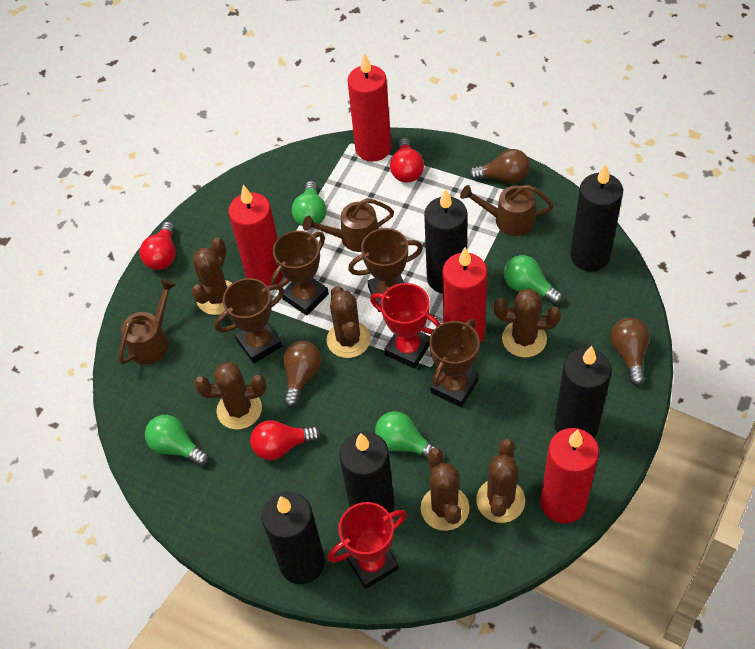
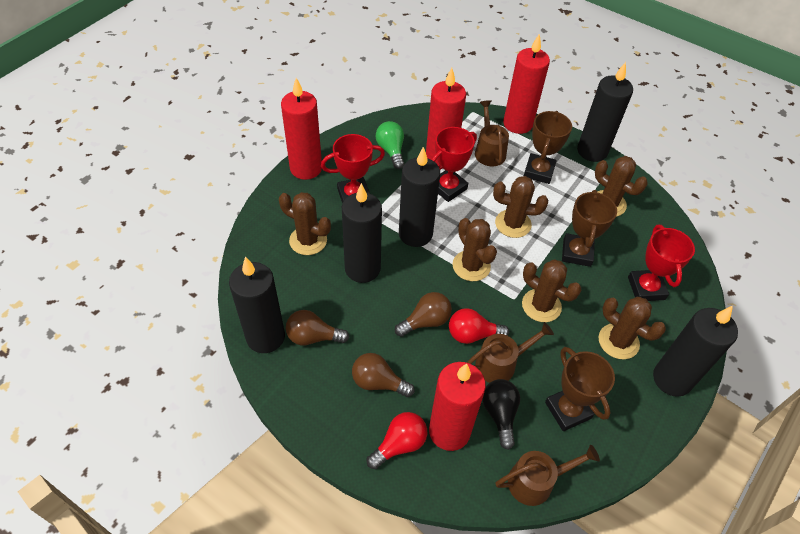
black light bulb: 0 -> 1
brown trophy: 4 -> 3
green light bulb: 4 -> 1
red light bulb: 3 -> 2
red trophy: 2 -> 3

